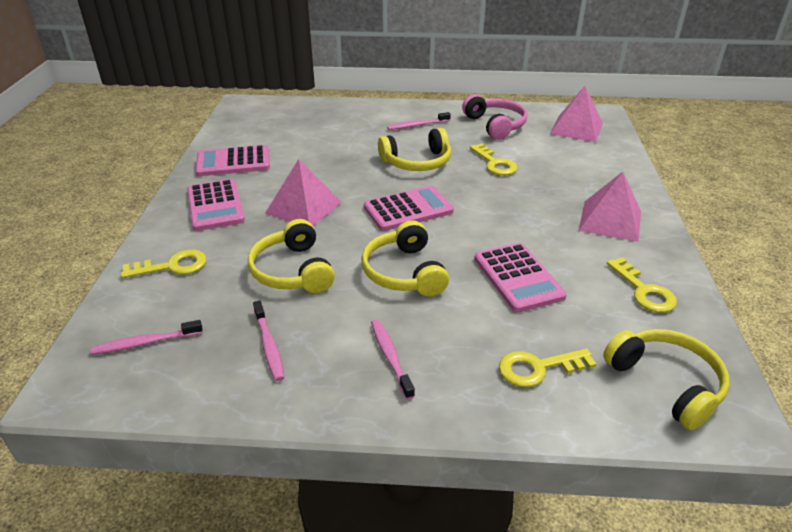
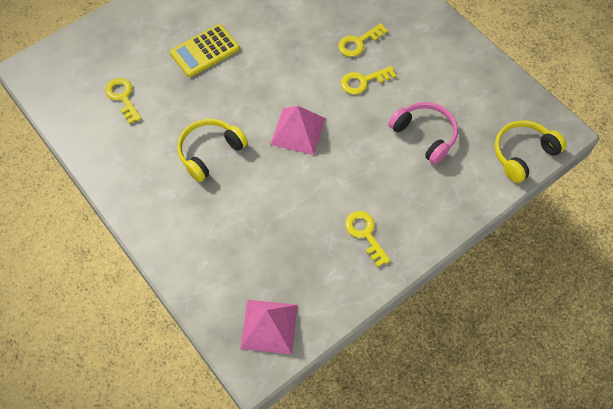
pink calculator: 4 -> 0
pink pyramid: 3 -> 2
pink toothbrush: 4 -> 0
yellow calculator: 0 -> 1
yellow headphones: 4 -> 2

